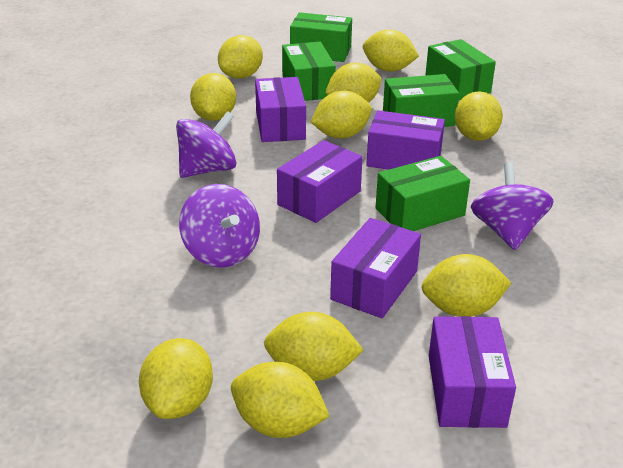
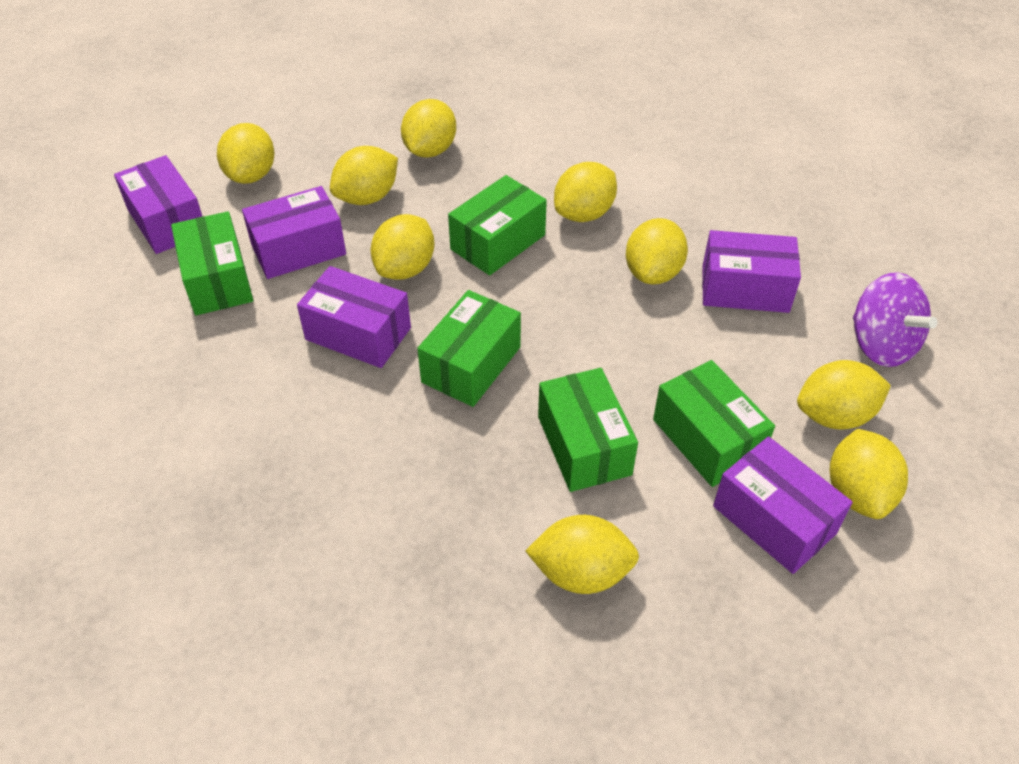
purple spinning top: 3 -> 1
yellow lemon: 10 -> 9

